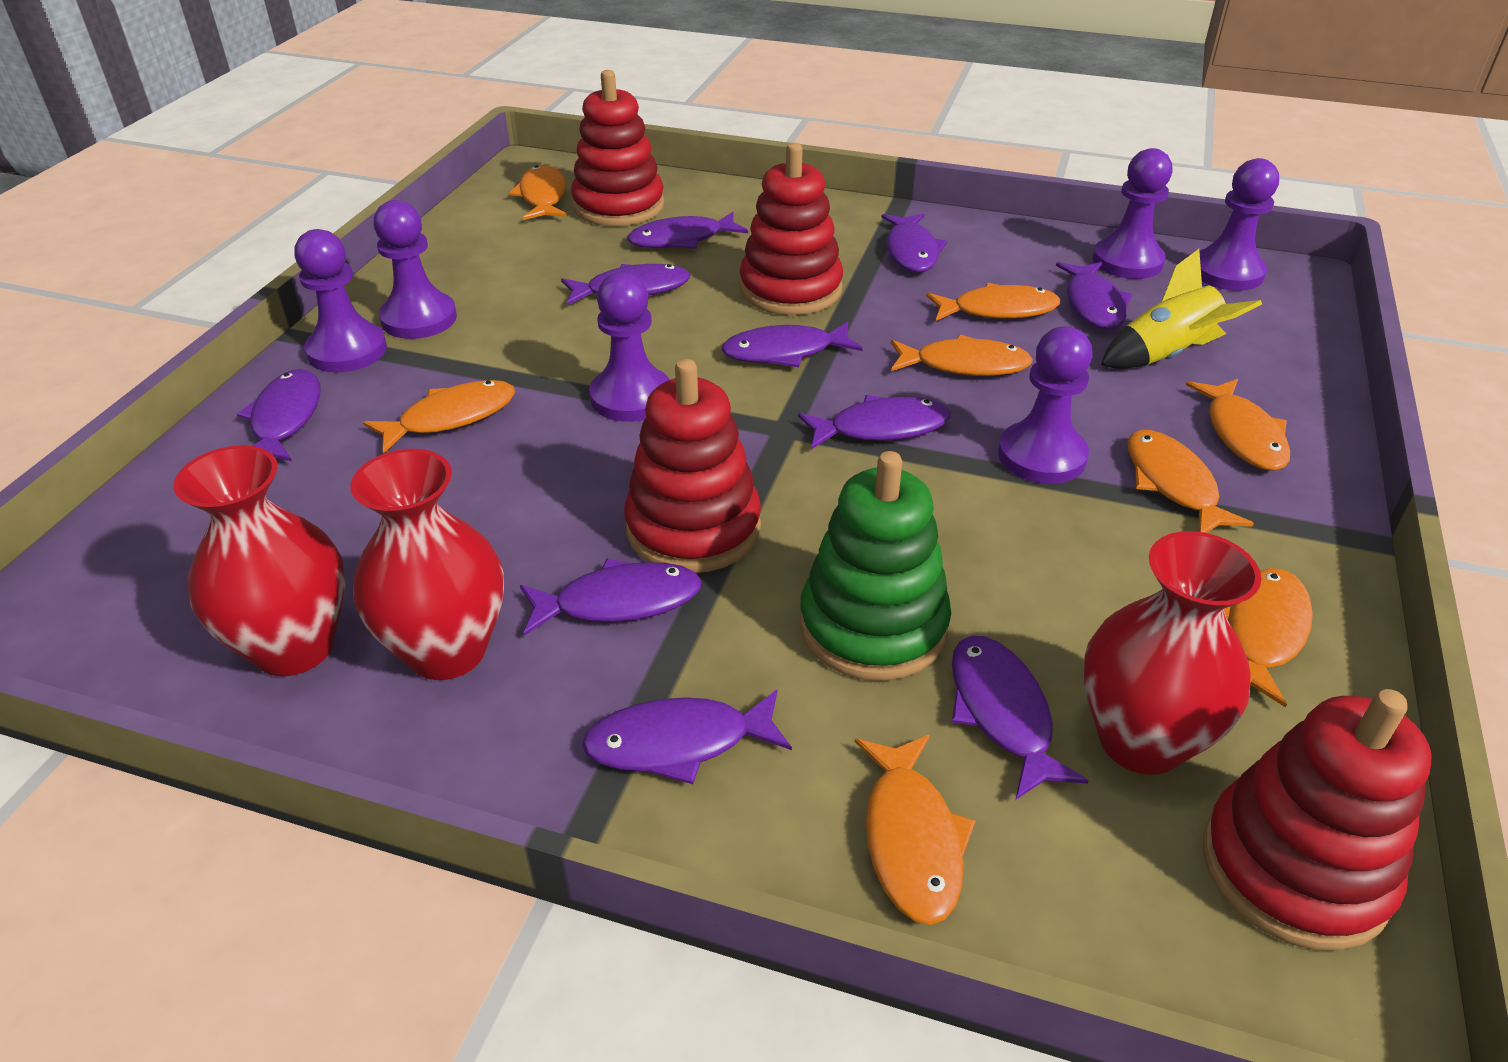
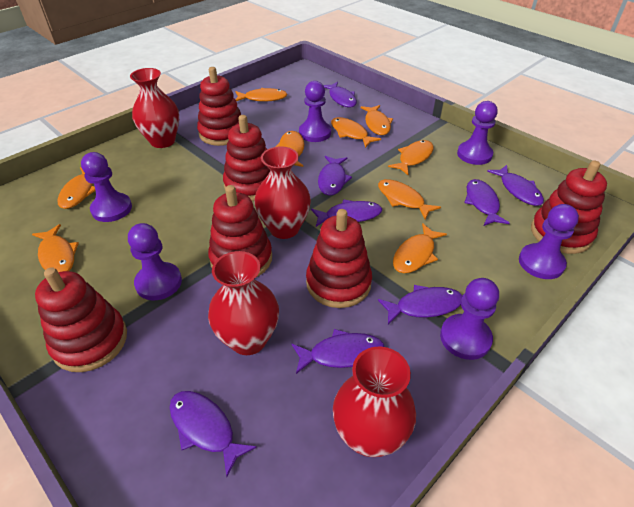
green stacking toy: 1 -> 0
orange fish: 8 -> 9
purple fish: 10 -> 8
red stacking toy: 4 -> 6
red vase: 3 -> 4
yellow rocket: 1 -> 0

